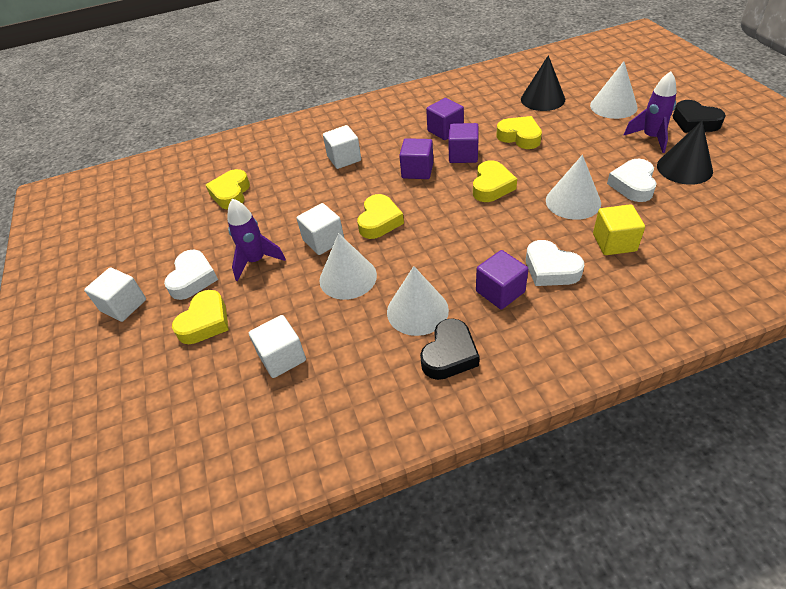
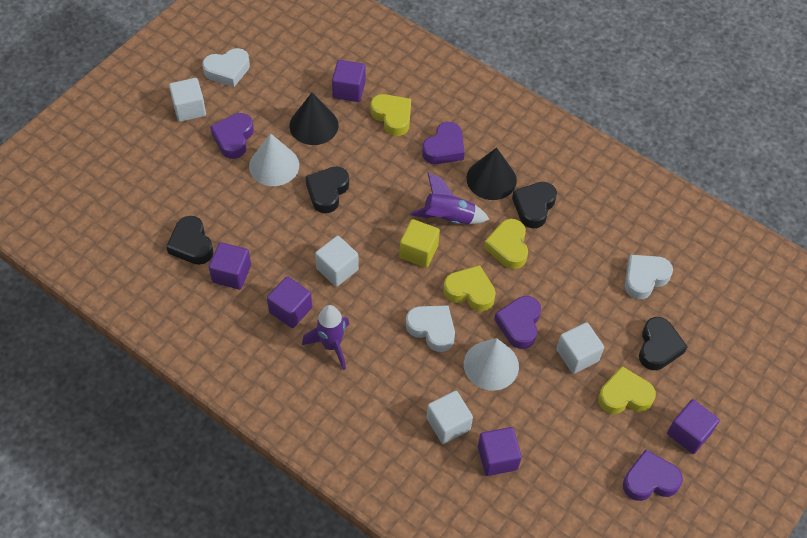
black heart: 2 -> 4
purple cube: 4 -> 5
purple heart: 0 -> 4
white cone: 4 -> 2
yellow heart: 5 -> 4

